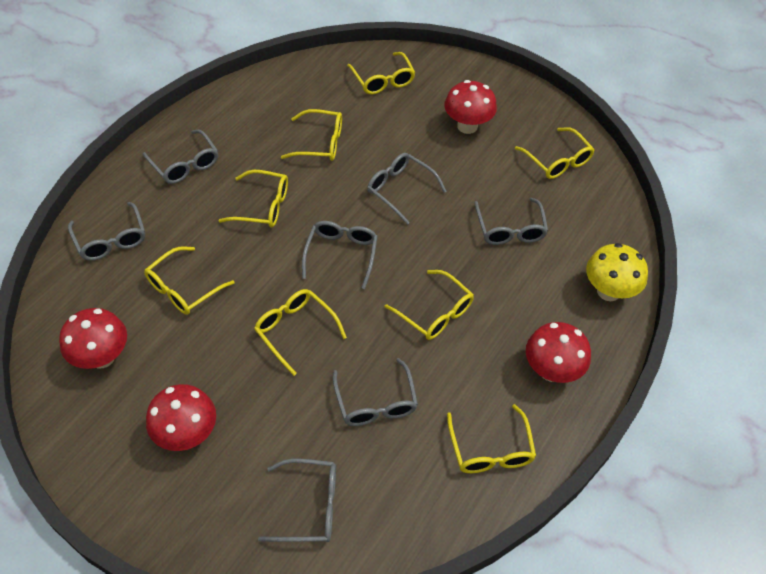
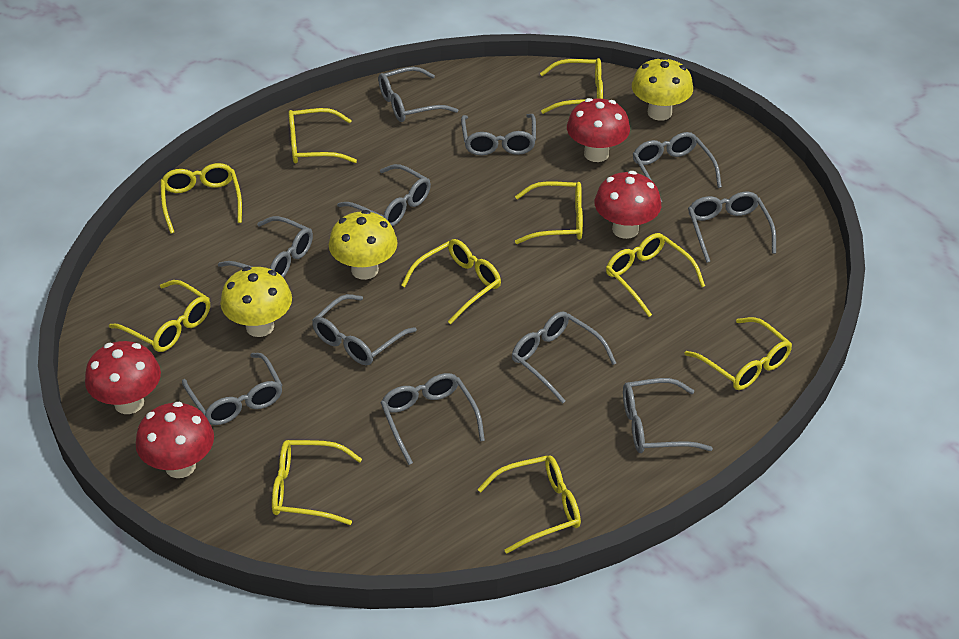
grey glasses: 7 -> 11
yellow glasses: 8 -> 10
yellow mushroom: 1 -> 3

